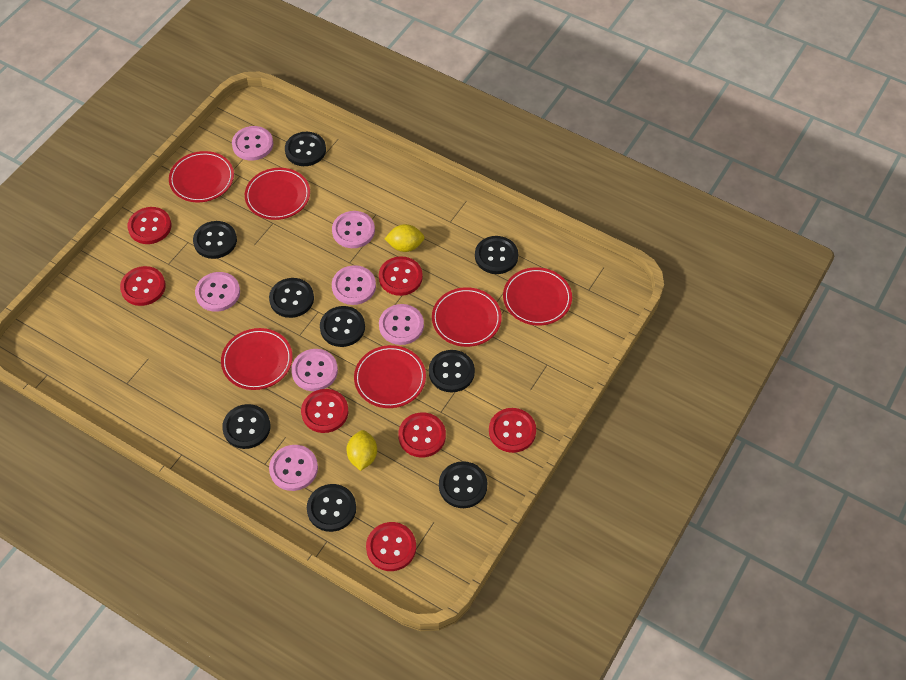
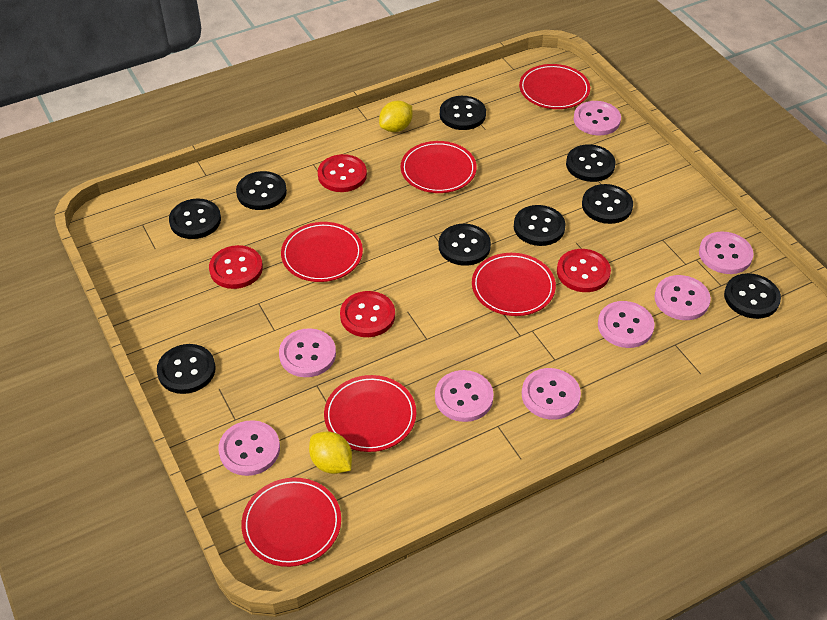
pink button: 7 -> 8
red button: 7 -> 4

